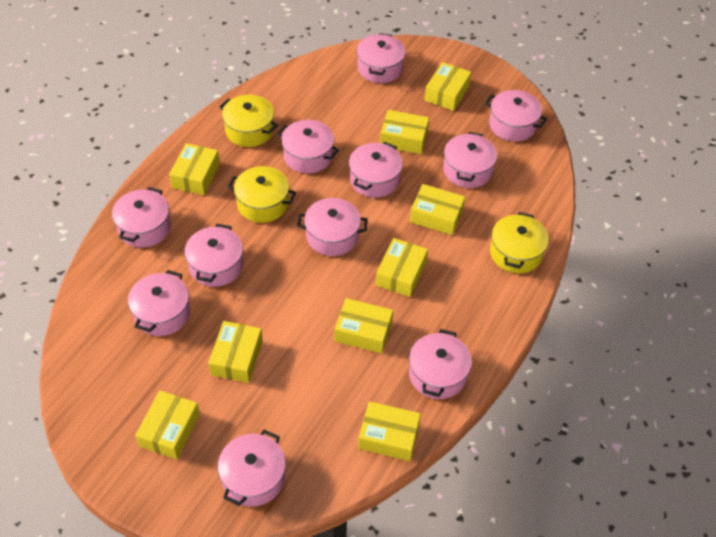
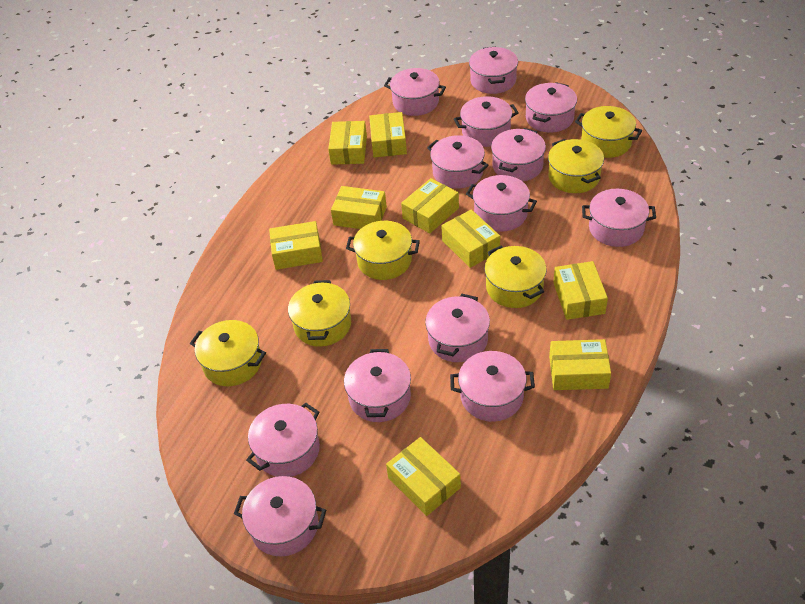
pink pot: 11 -> 13
yellow pot: 3 -> 6

